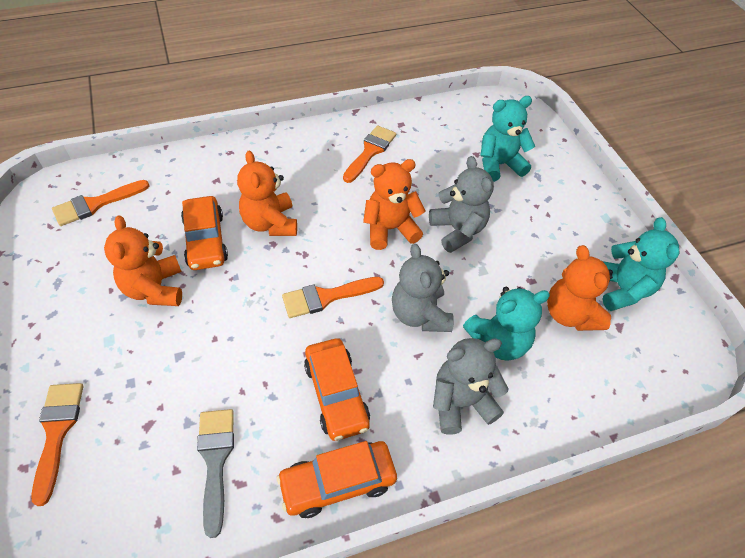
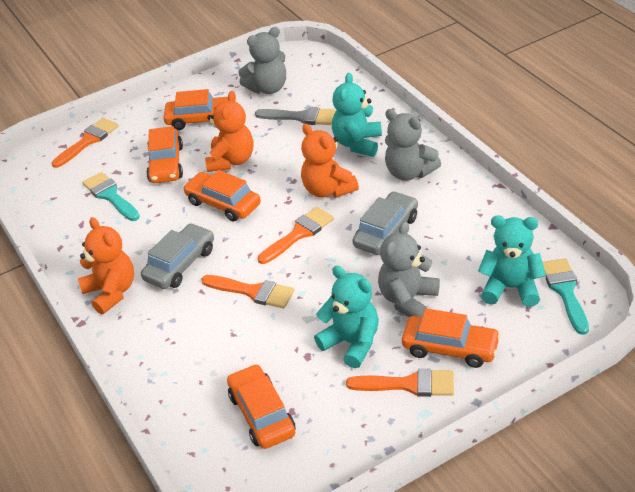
grey car: 0 -> 2
orange car: 3 -> 5
orange teddy bear: 4 -> 3
turquoise brush: 0 -> 2

